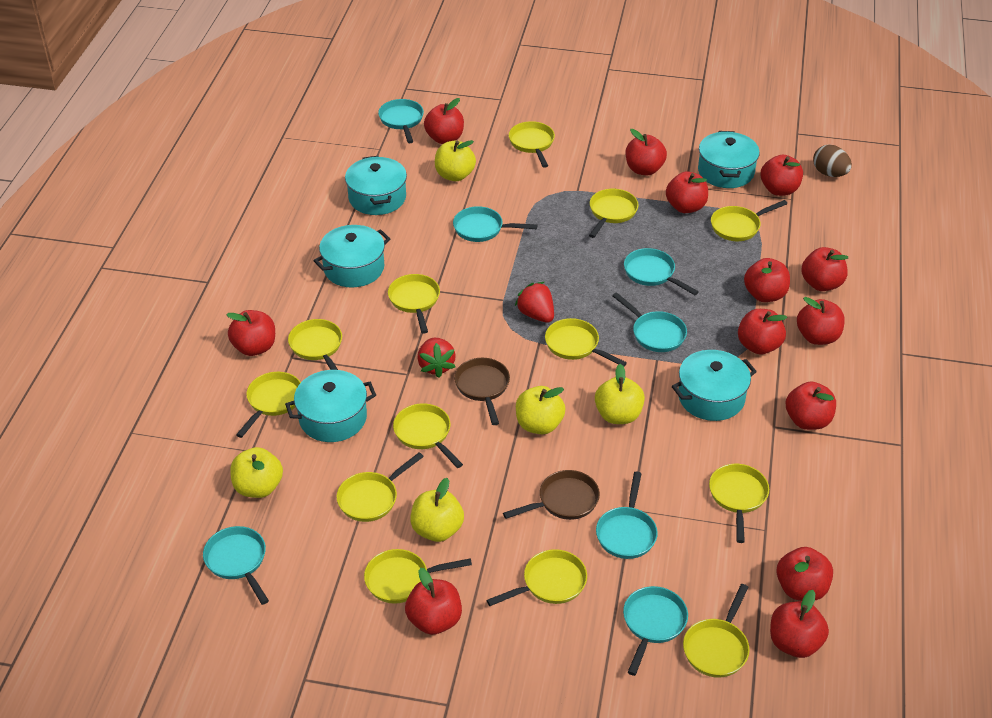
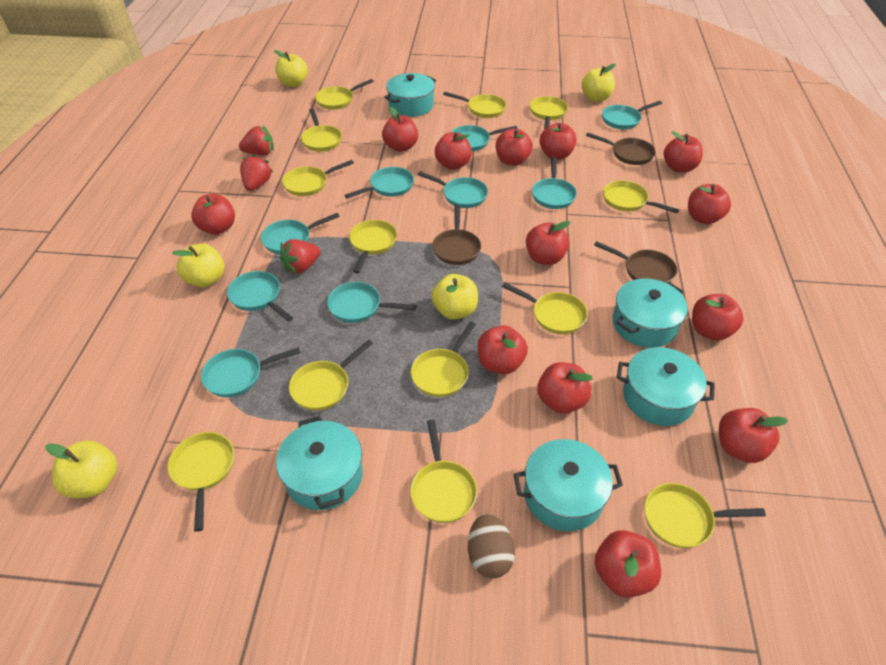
brown pan: 2 -> 3
red strawberry: 2 -> 3
turquoise pan: 7 -> 9

